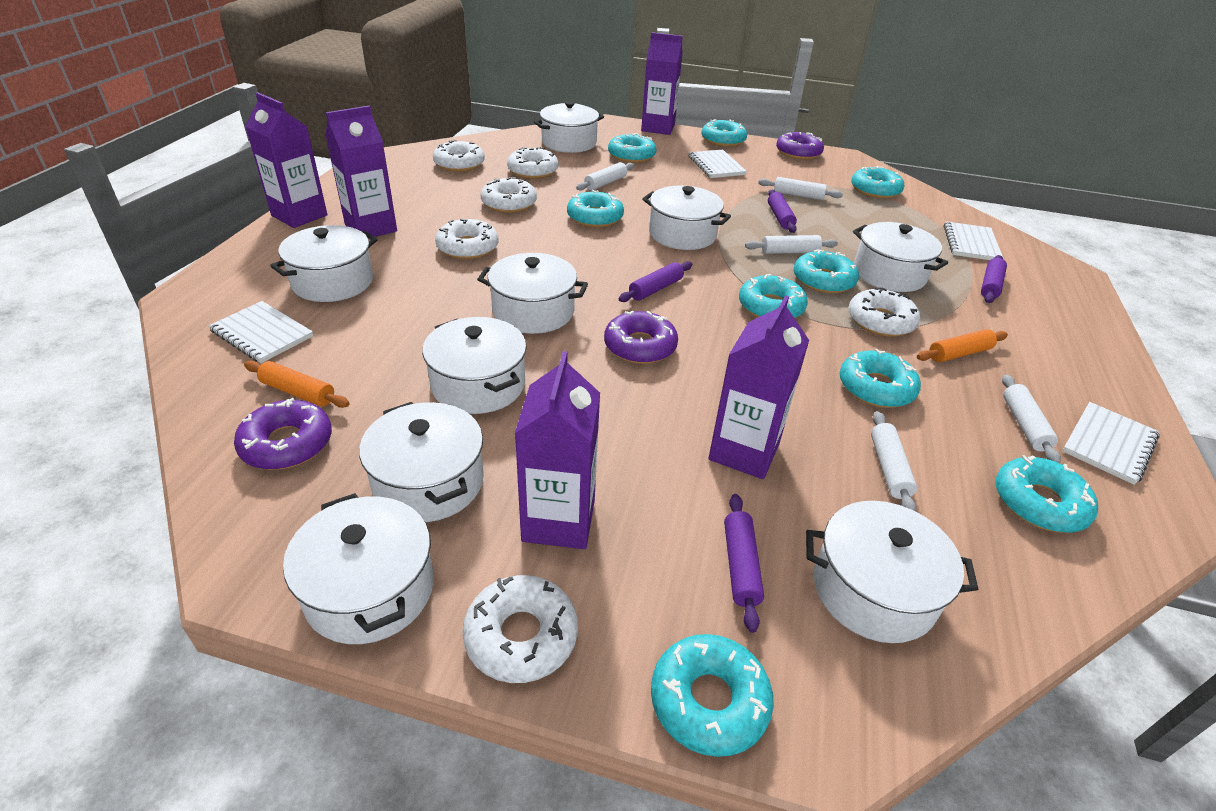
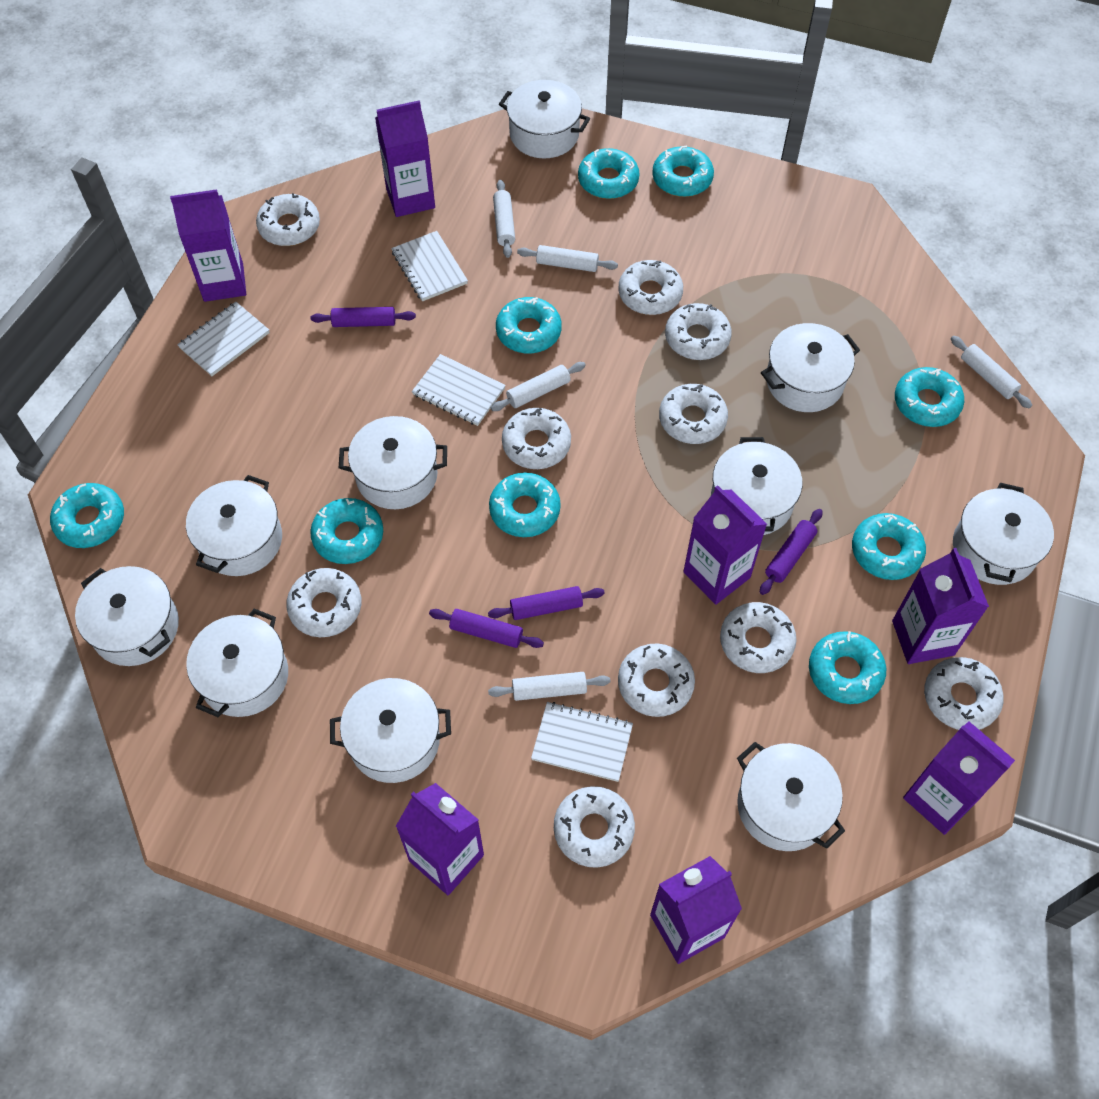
orange rolling pin: 2 -> 0
purple carton: 5 -> 7
purple donut: 3 -> 0
white donut: 6 -> 10
white pot: 9 -> 10

